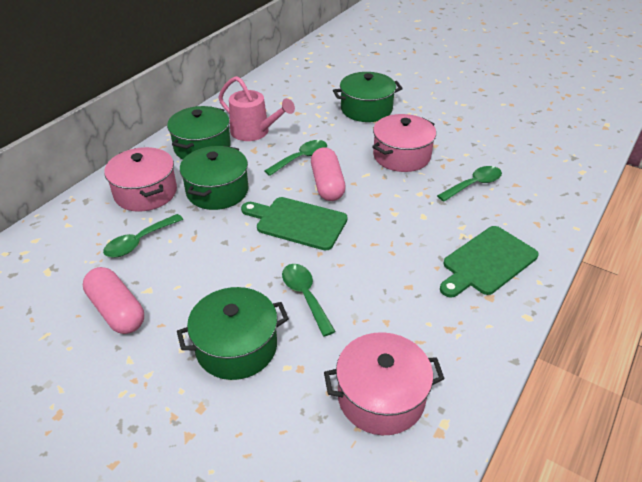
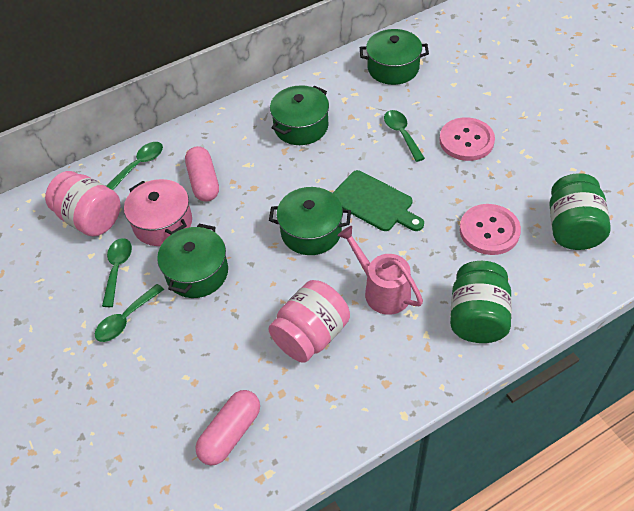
green cutting board: 2 -> 1
green jar: 0 -> 2
pink button: 0 -> 2
pink jar: 0 -> 2
pink pot: 3 -> 1

